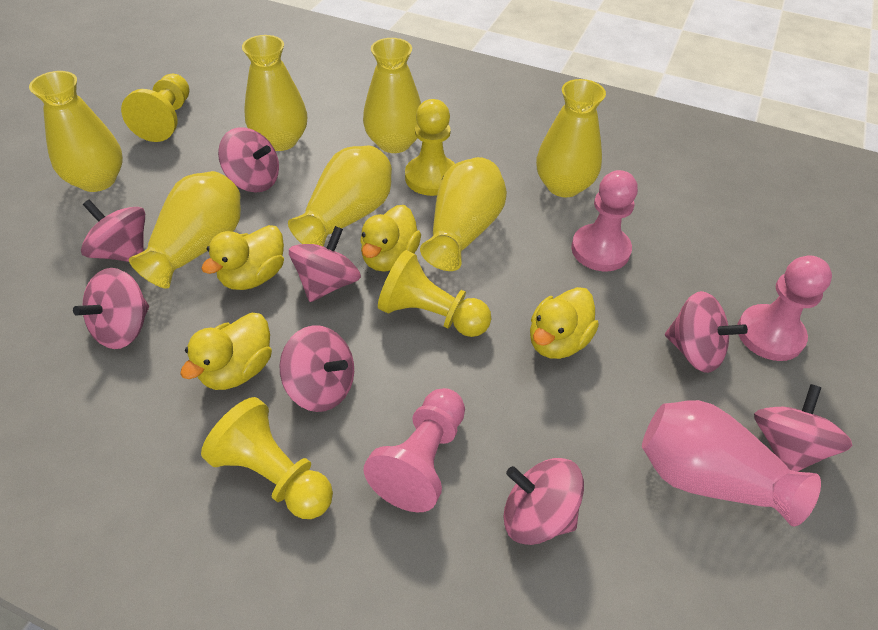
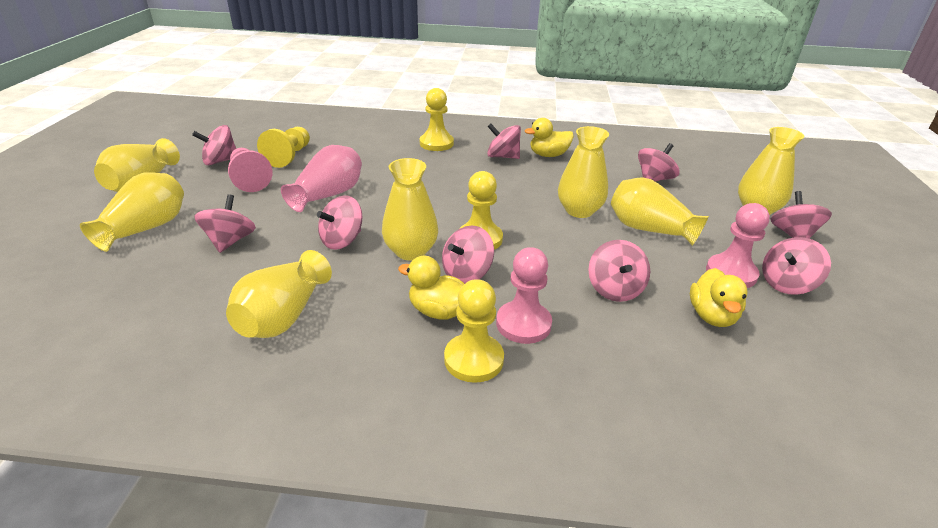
pink spinning top: 8 -> 9
yellow duck: 4 -> 3

